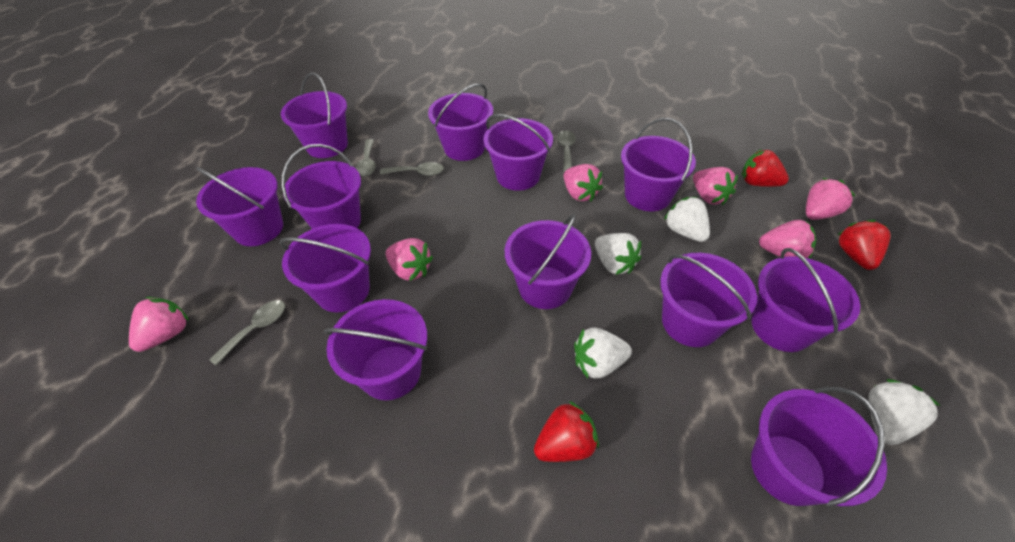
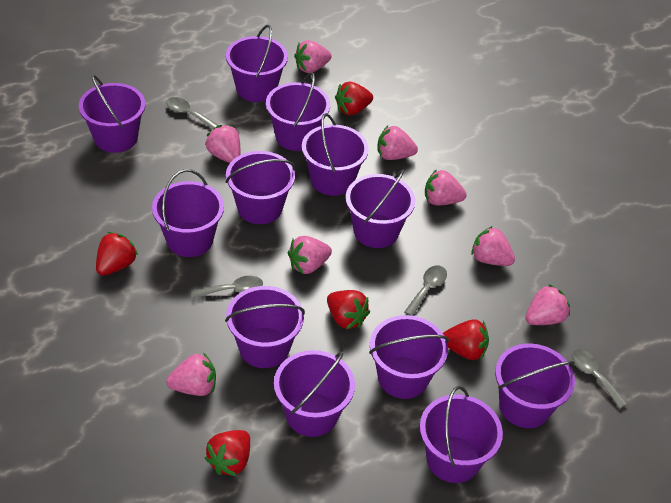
pink strawberry: 6 -> 8
red strawberry: 3 -> 5
white strawberry: 4 -> 0

